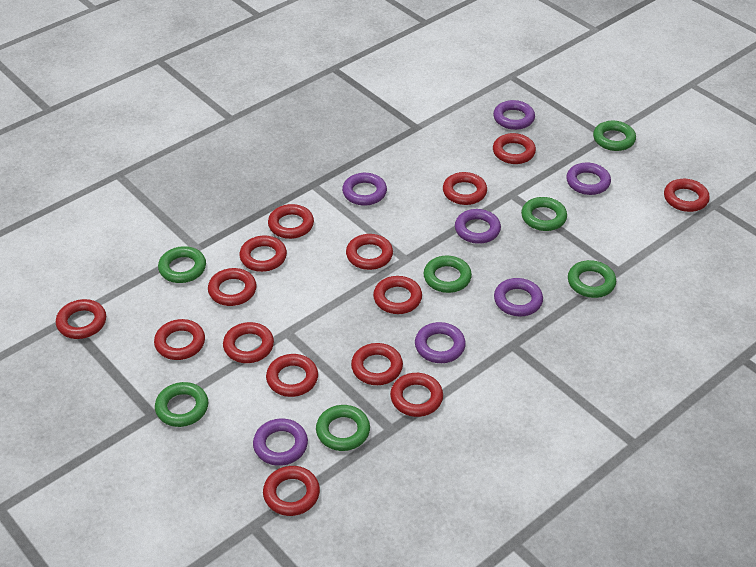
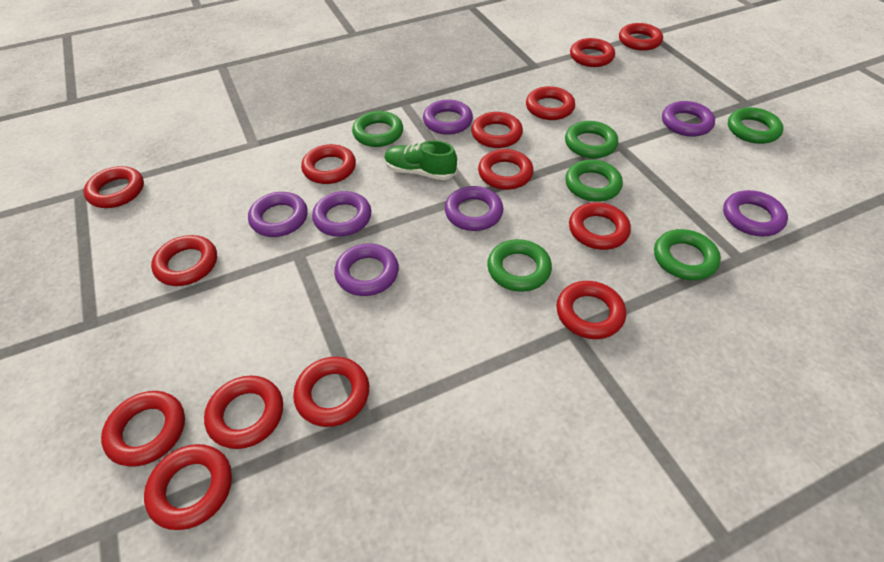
green ring: 7 -> 6
green shoe: 0 -> 1
red ring: 15 -> 14

